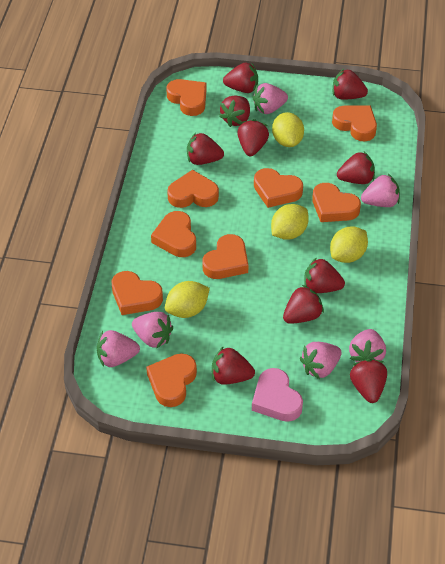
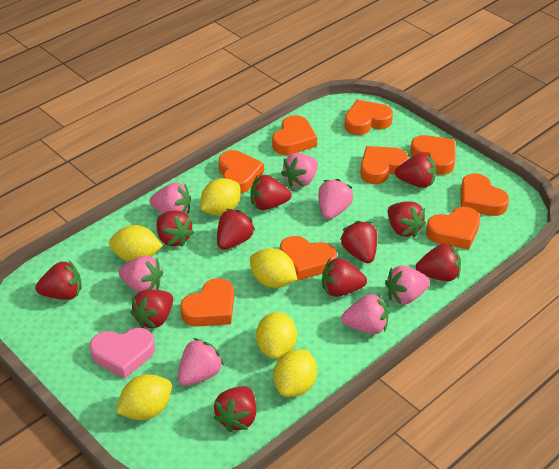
pink strawberry: 6 -> 7
red strawberry: 10 -> 11
yellow lemon: 4 -> 6

